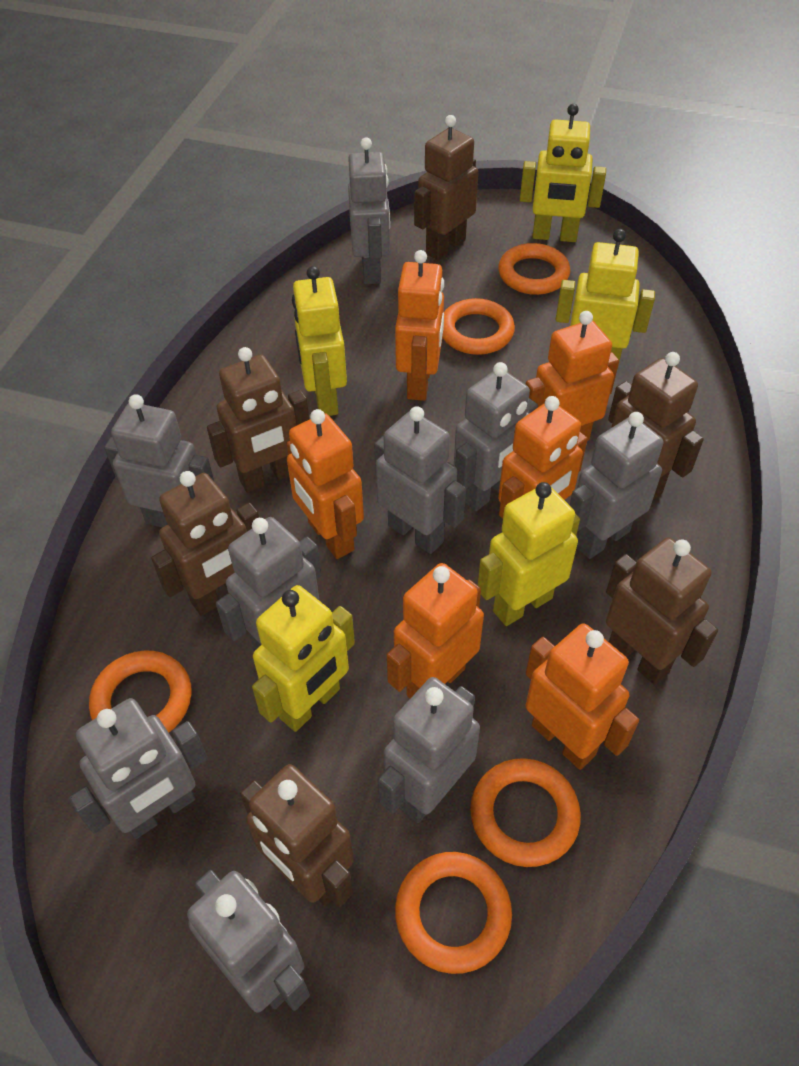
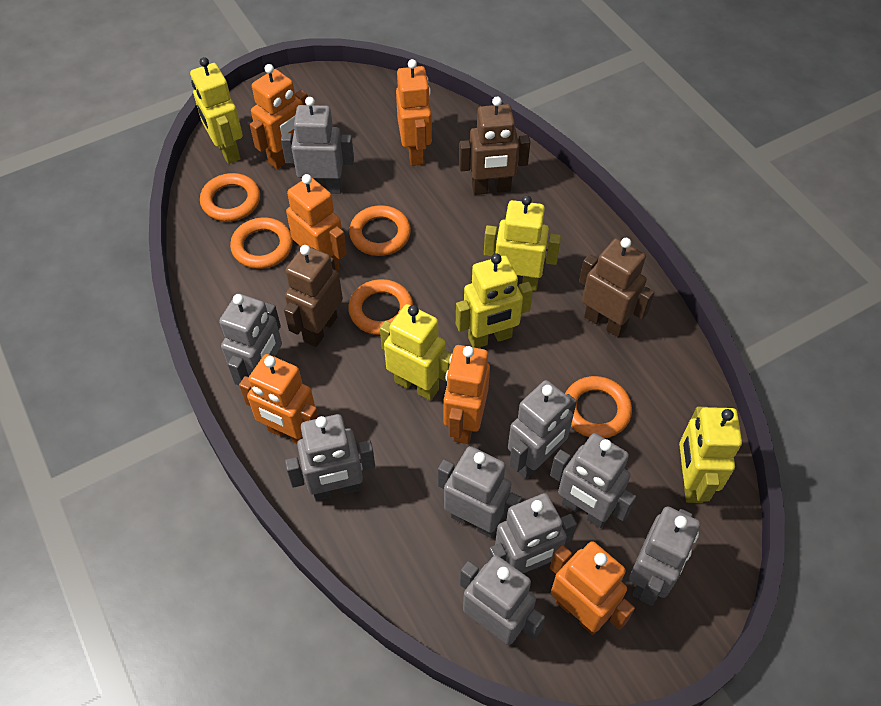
brown robot: 6 -> 3

